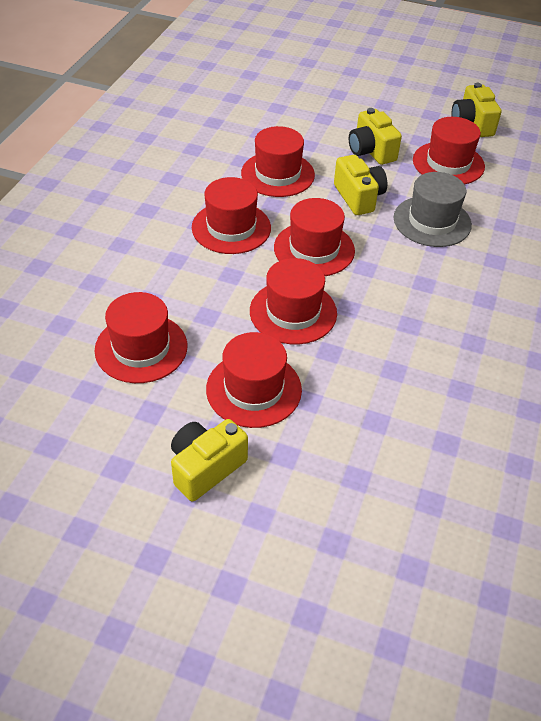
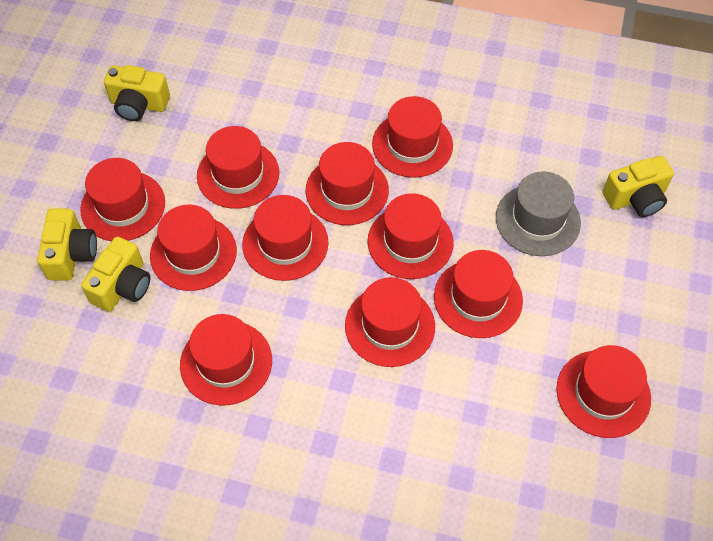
red hat: 7 -> 11

